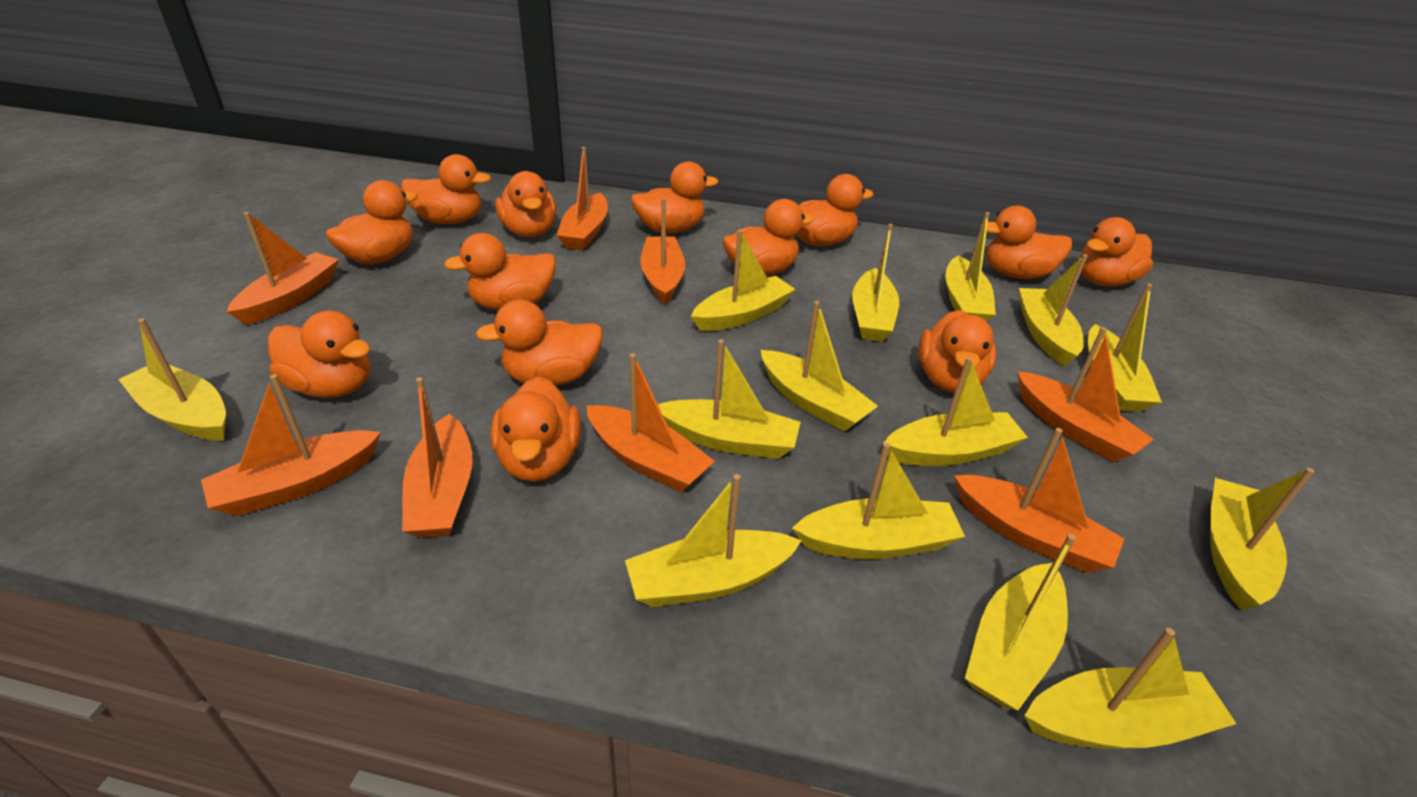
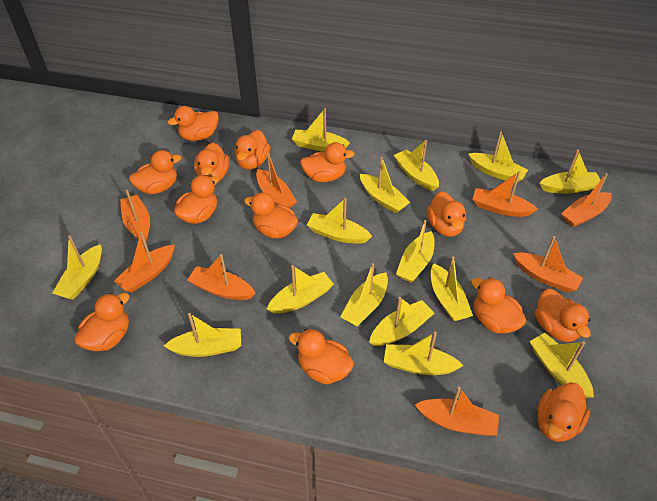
yellow boat: 14 -> 15

